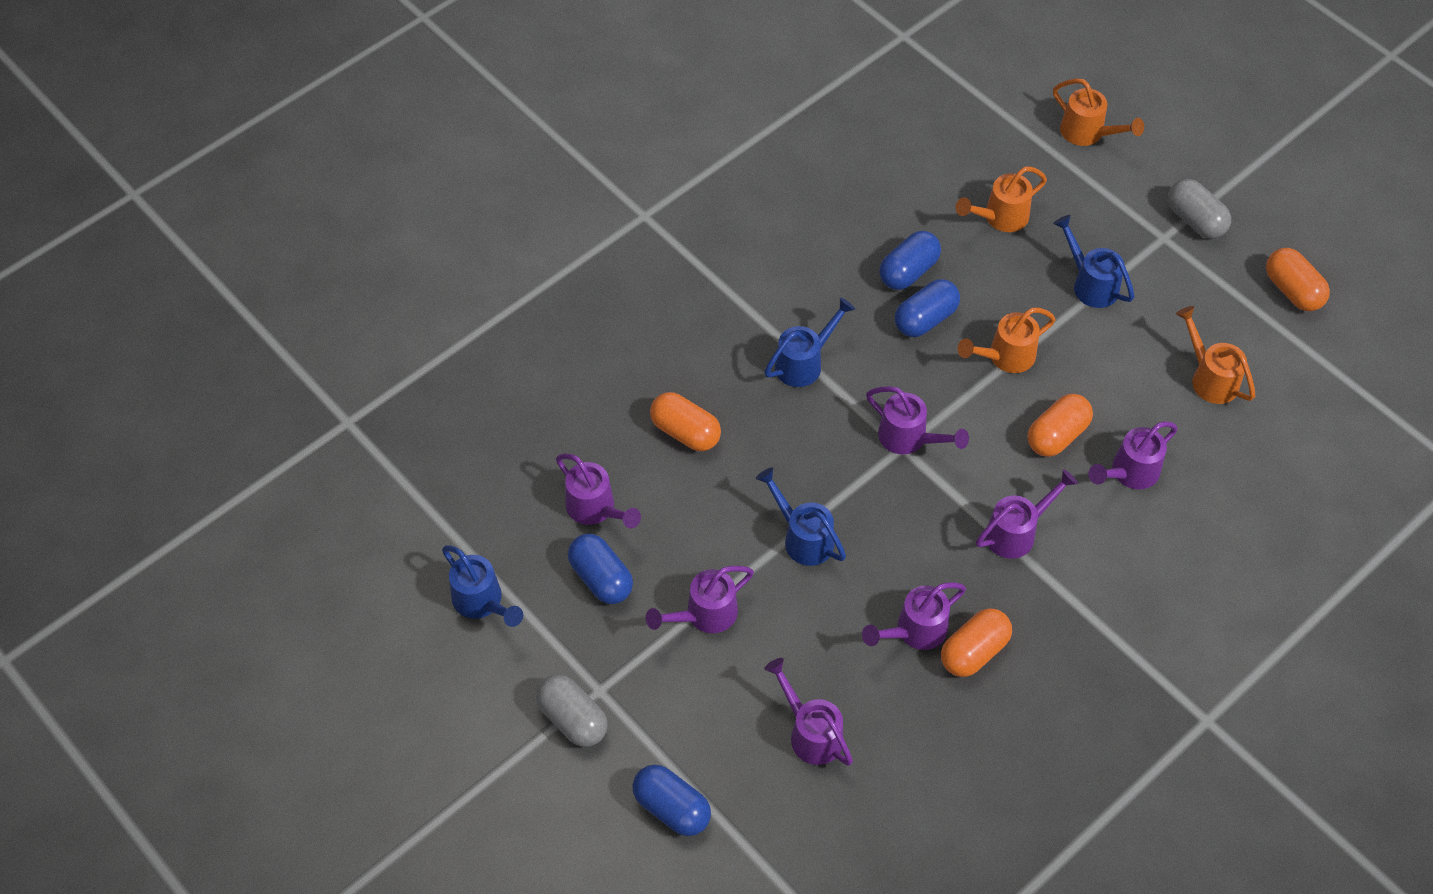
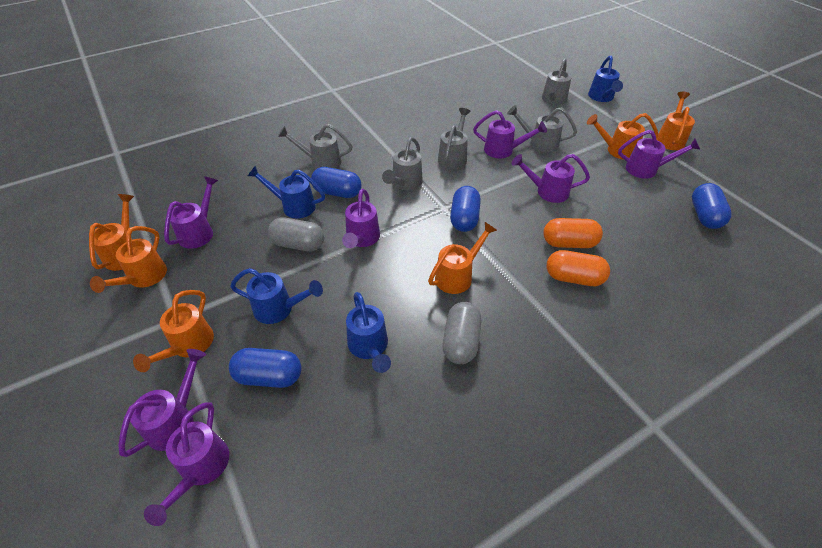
grey watering can: 0 -> 5
orange capsule: 4 -> 2
orange watering can: 4 -> 6

